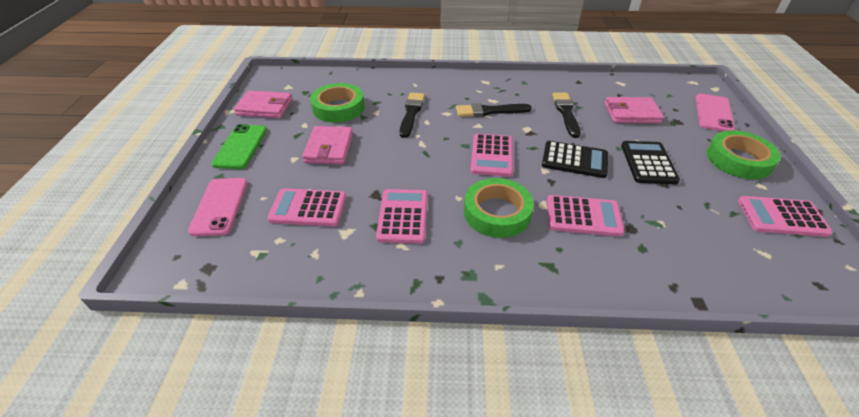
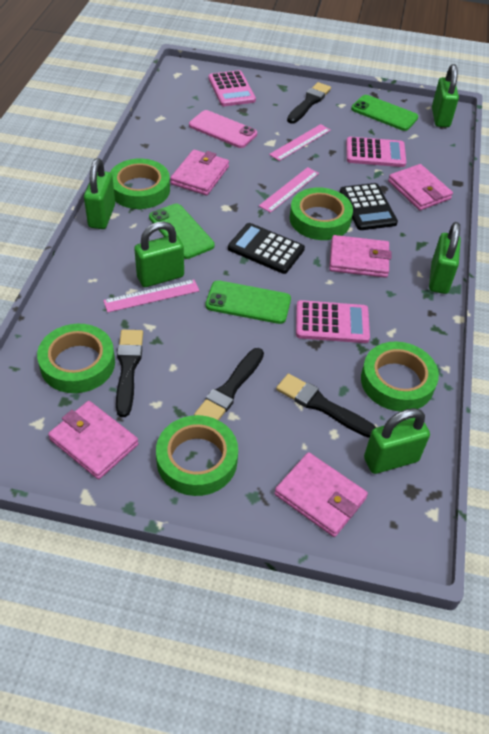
black brush: 3 -> 4
green padlock: 0 -> 5
green phone: 1 -> 3
green tape: 3 -> 5
pink calculator: 5 -> 3
pink phone: 2 -> 1
pink ruler: 0 -> 3
pink wallet: 3 -> 5

